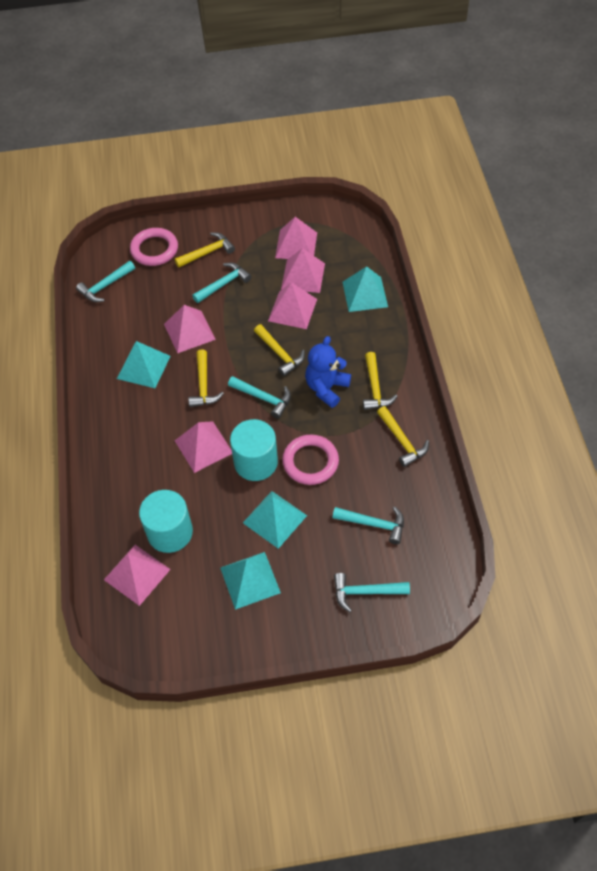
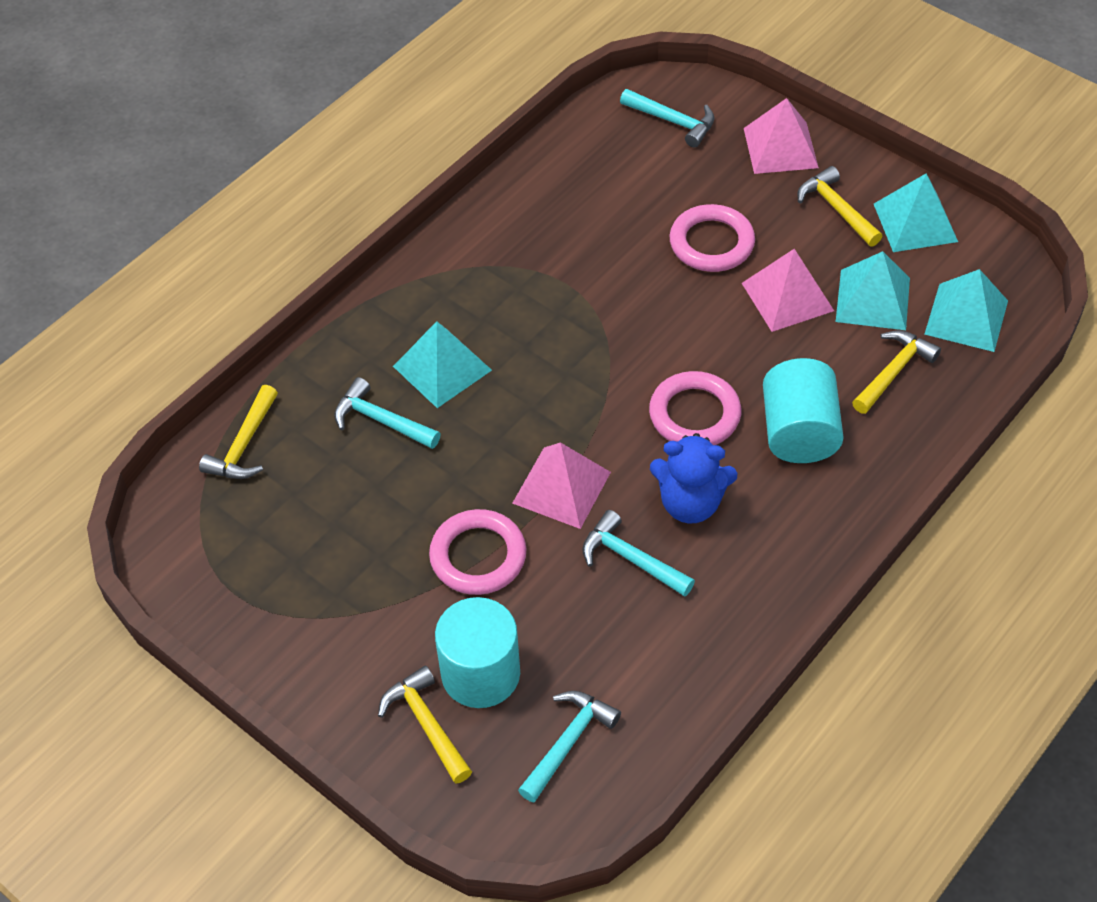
pink pyramid: 6 -> 3
pink ring: 2 -> 3
turquoise hammer: 5 -> 4
yellow hammer: 5 -> 4

